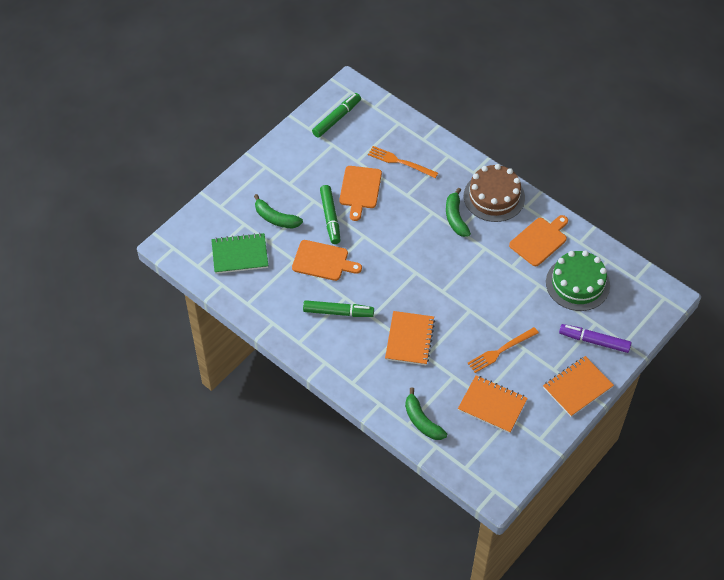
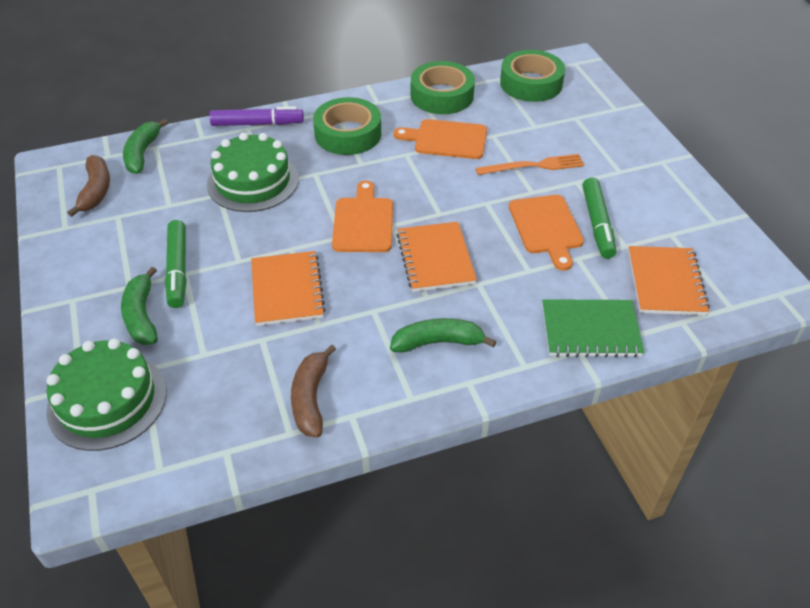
brown banana: 0 -> 2
brown cake: 1 -> 0
green cake: 1 -> 2
green marker: 3 -> 2
green tape: 0 -> 3
orange fork: 2 -> 1

